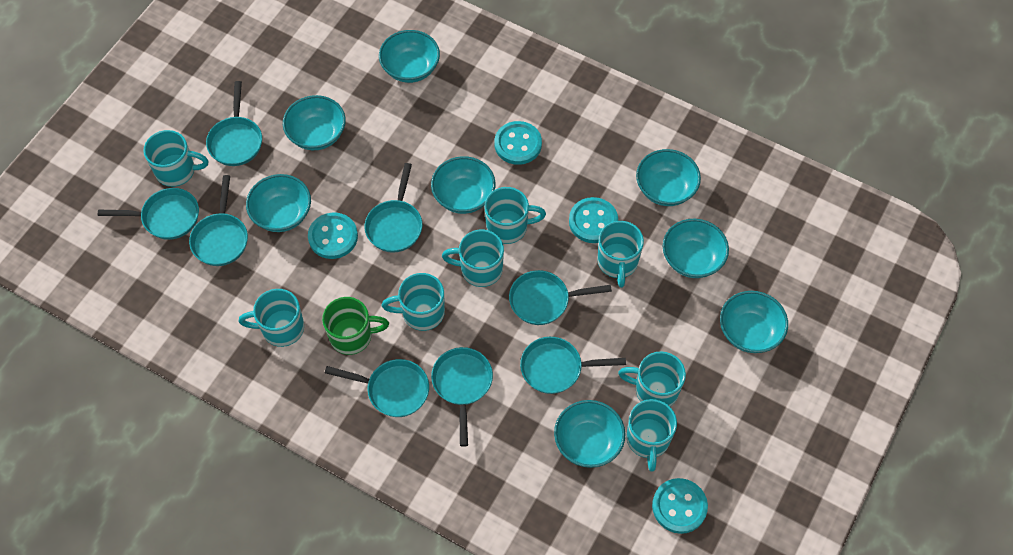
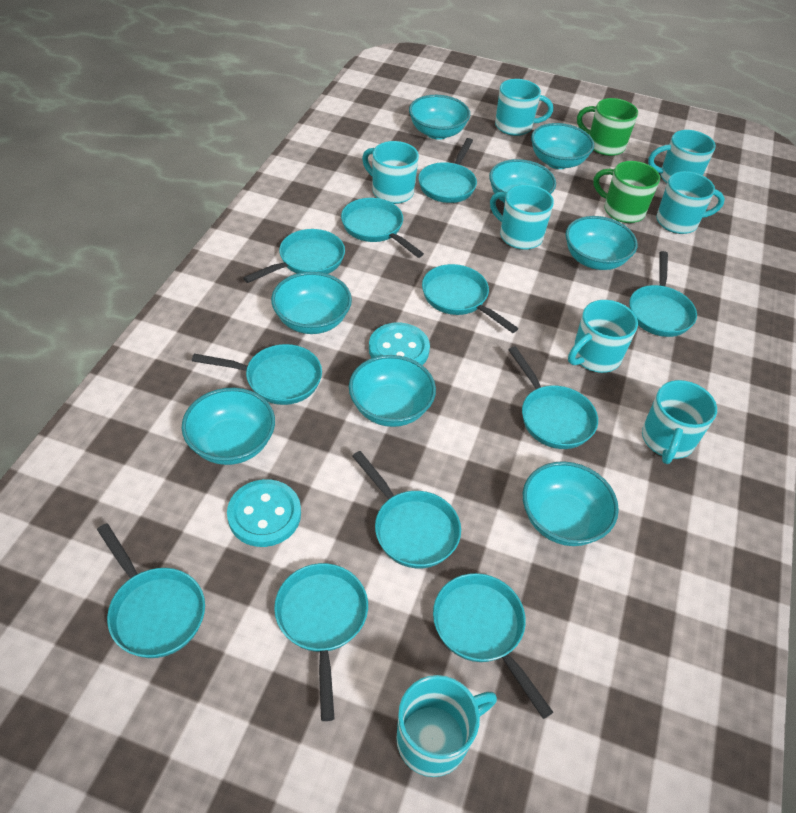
green mug: 1 -> 2
turquoise button: 4 -> 2
turquoise pan: 8 -> 11

